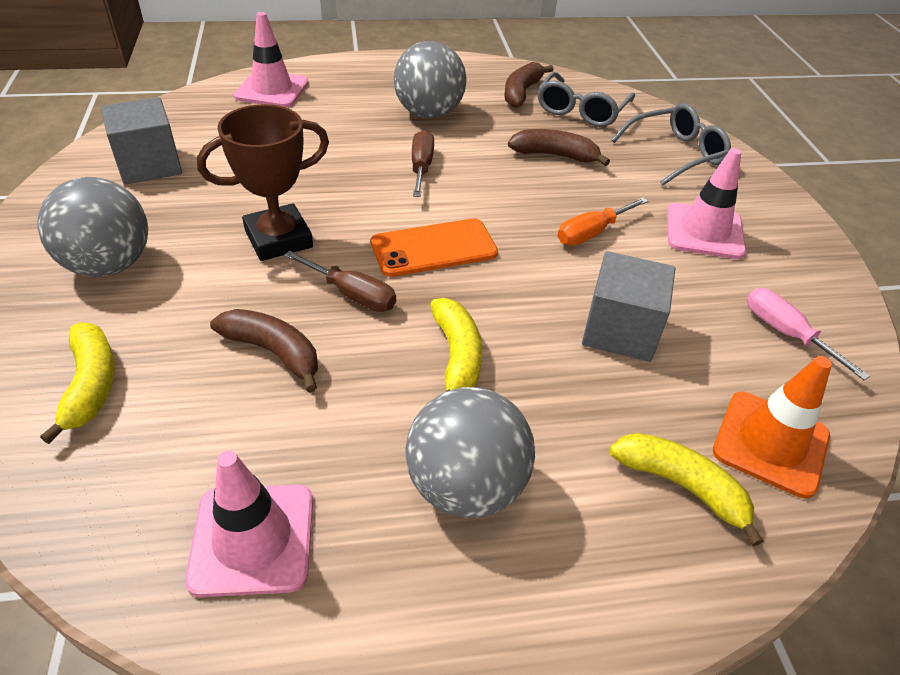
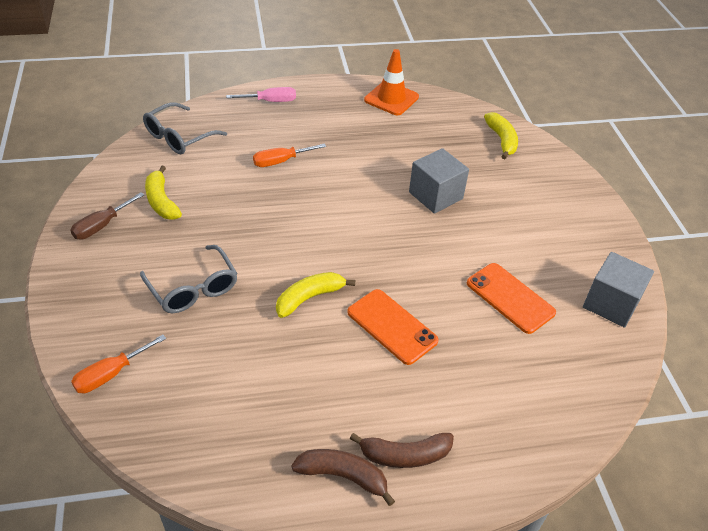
brown banana: 3 -> 2
brown screwdriver: 2 -> 1
brown trophy: 1 -> 0
grey ball: 3 -> 0
orange phone: 1 -> 2
orange screwdriver: 1 -> 2
pink traffic cone: 3 -> 0

